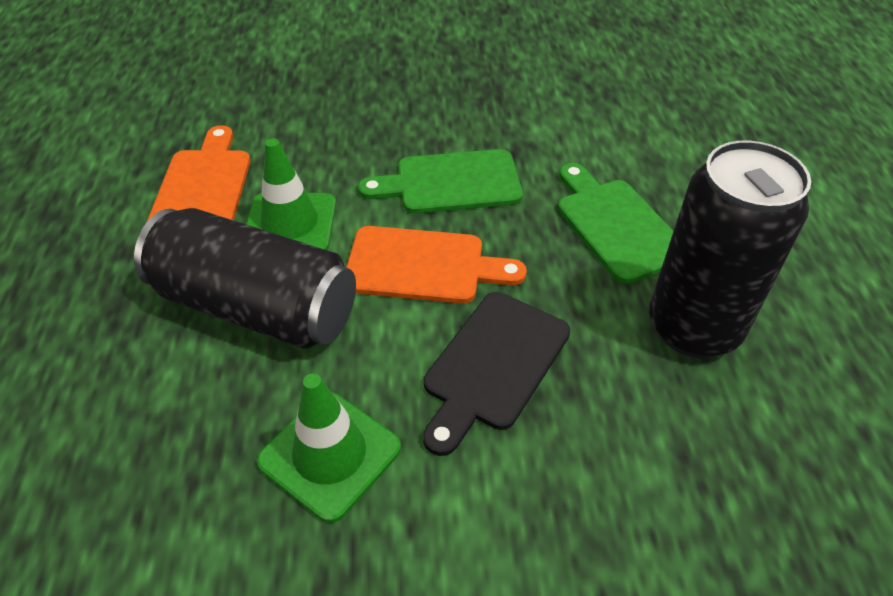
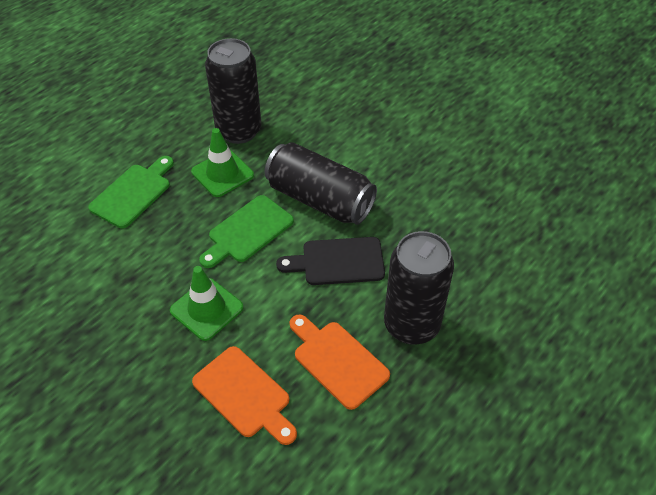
black can: 2 -> 3

